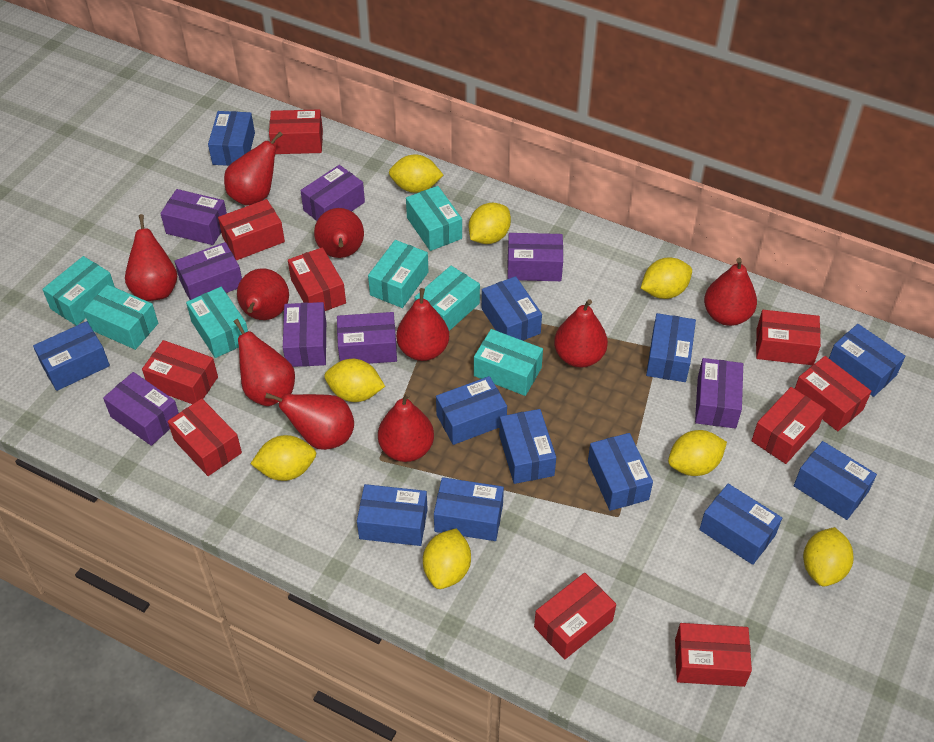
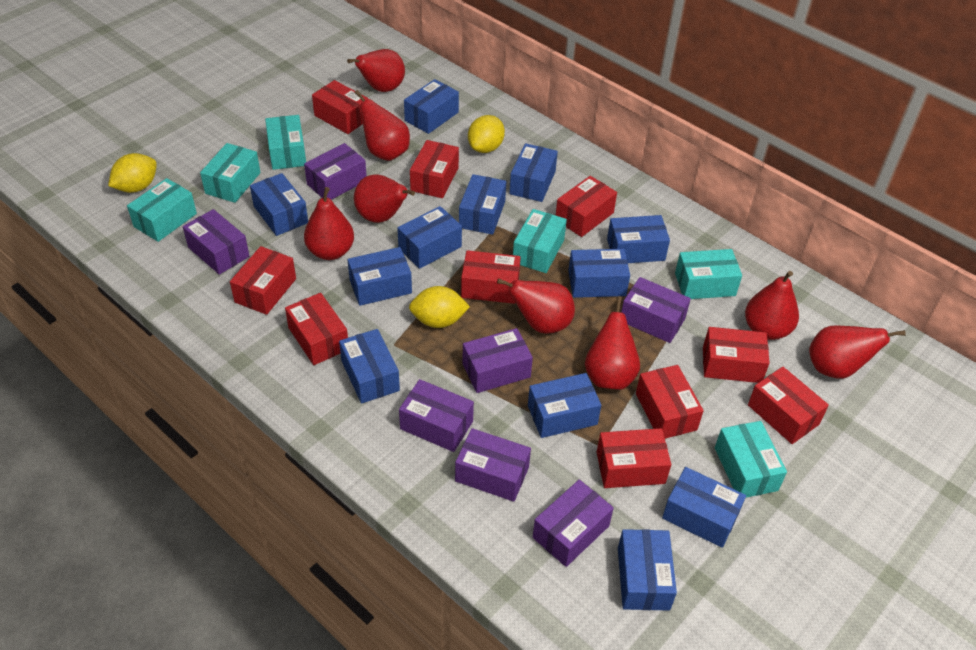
purple box: 8 -> 7
red pear: 10 -> 8
turquoise box: 7 -> 6
yellow lemon: 8 -> 3

